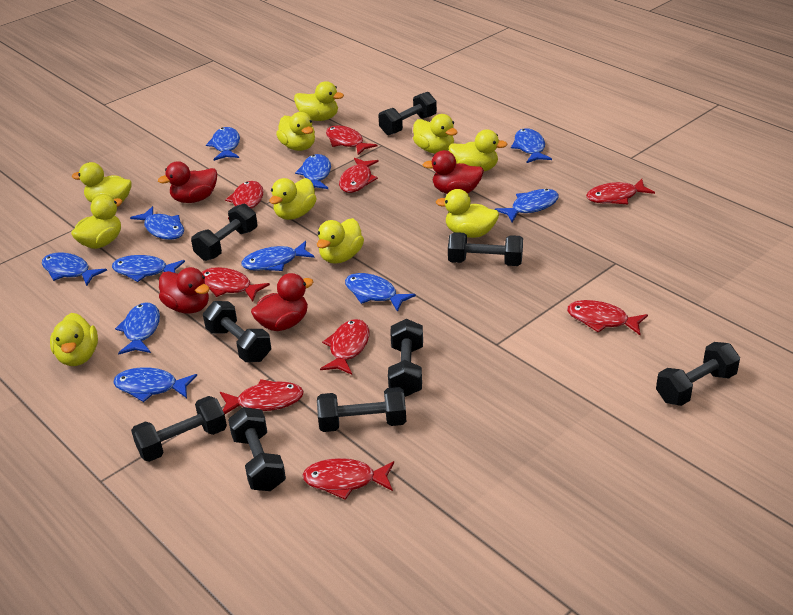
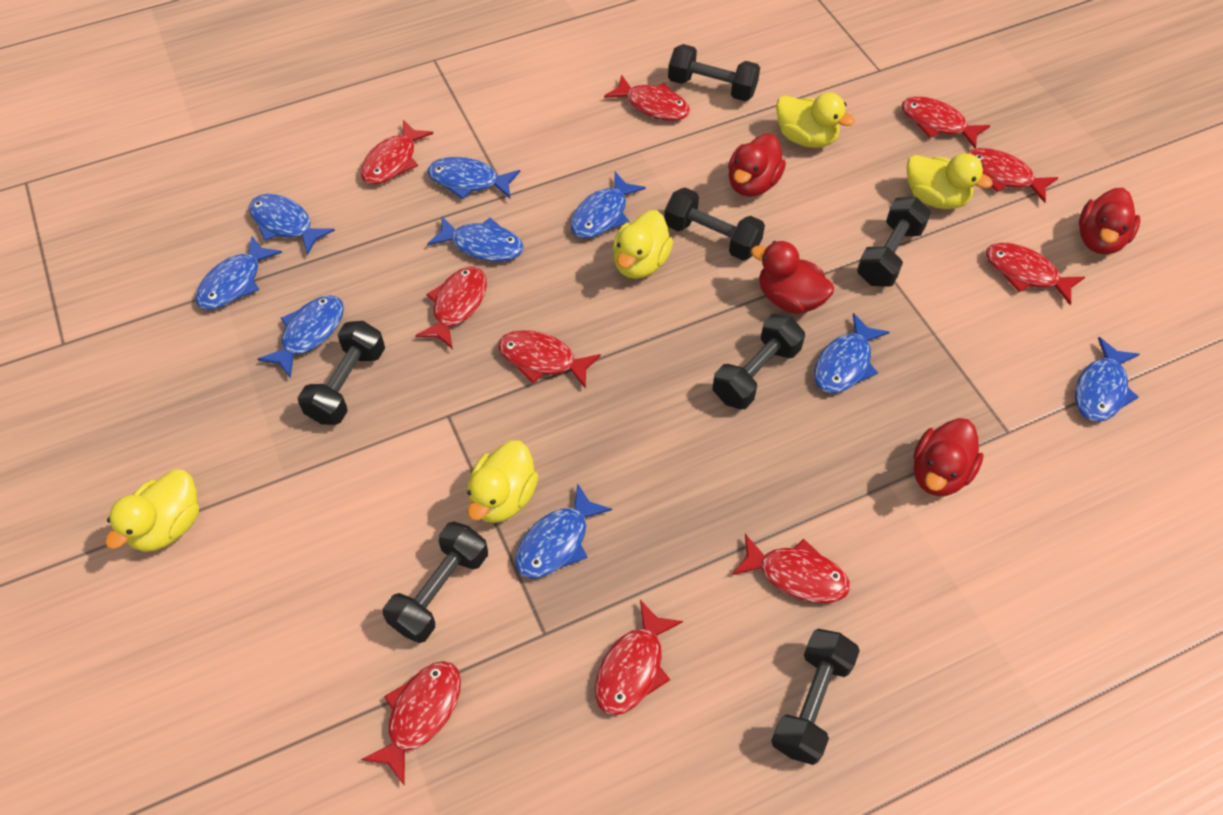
black dumbbell: 9 -> 7
blue fish: 11 -> 9
red fish: 9 -> 10
yellow duck: 10 -> 5

